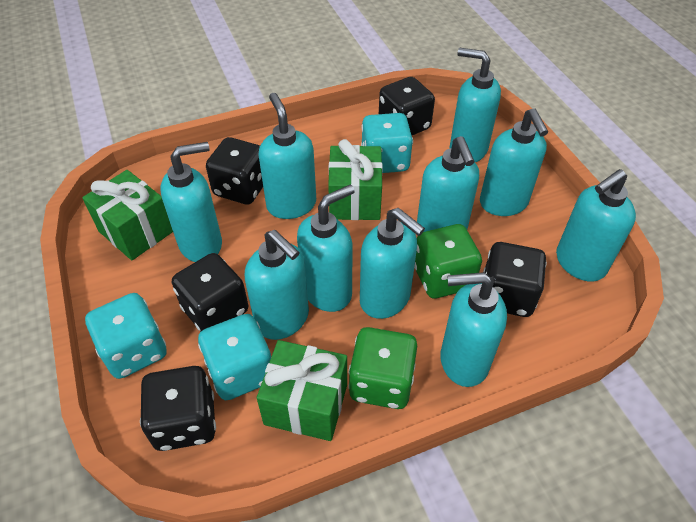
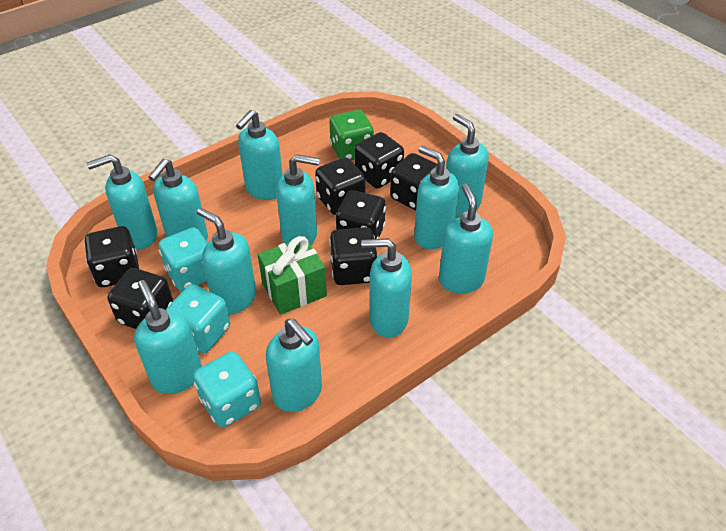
black dice: 5 -> 7
green dice: 2 -> 1
green gift: 3 -> 1
turquoise soap dispenser: 10 -> 11

